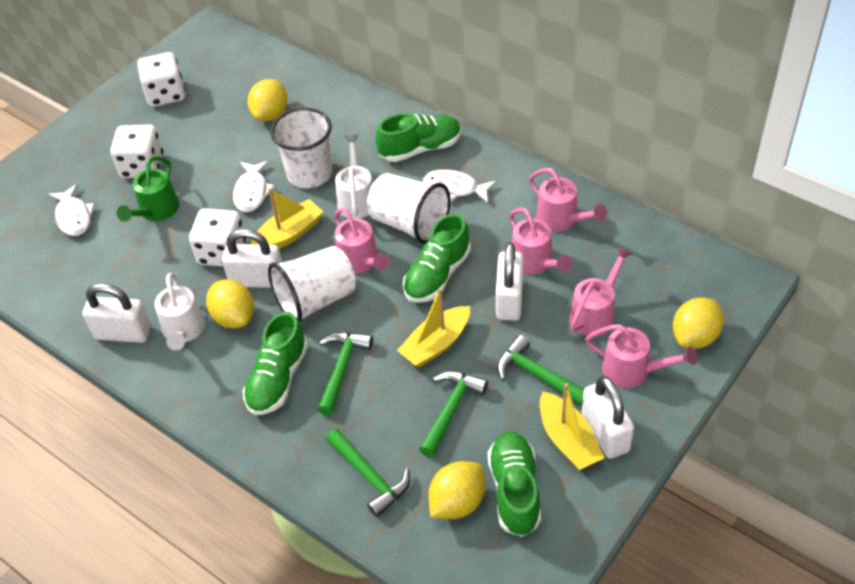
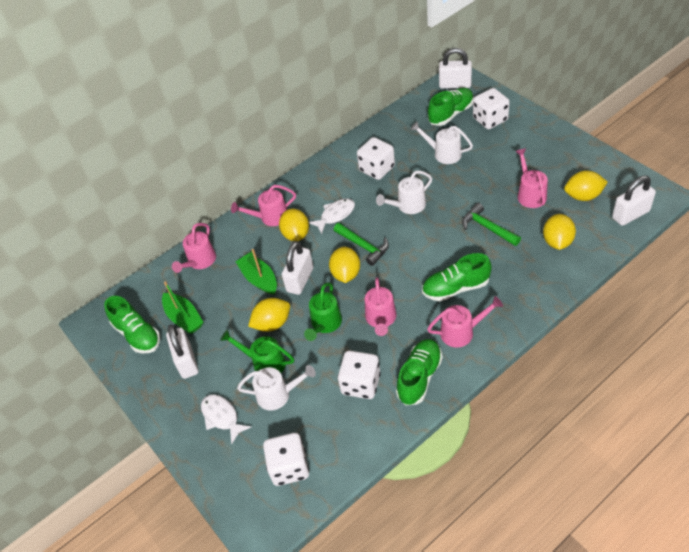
green boat: 0 -> 2
green hammer: 4 -> 2
green watering can: 1 -> 2
white cup: 3 -> 0
white dice: 3 -> 4
white fish: 3 -> 2
white watering can: 2 -> 3
yellow boat: 3 -> 0
yellow lemon: 4 -> 5

